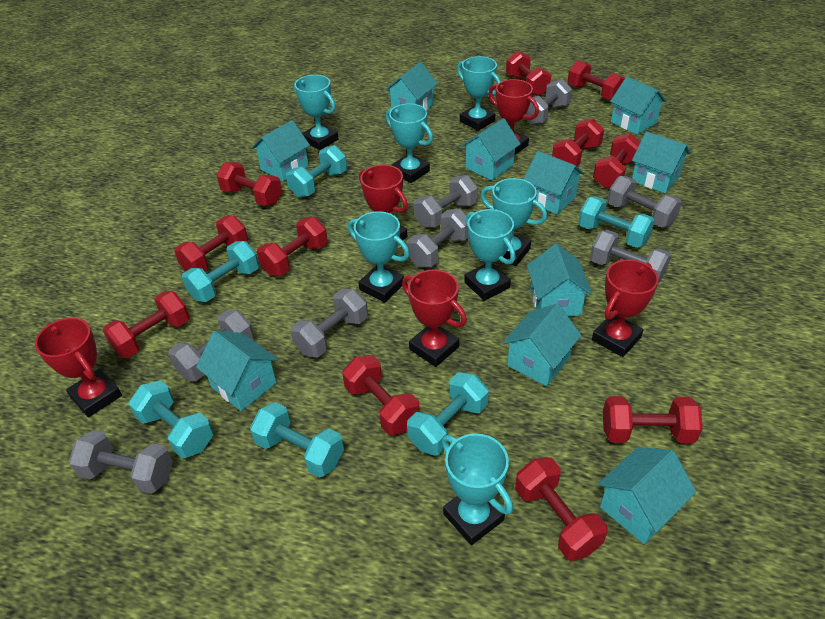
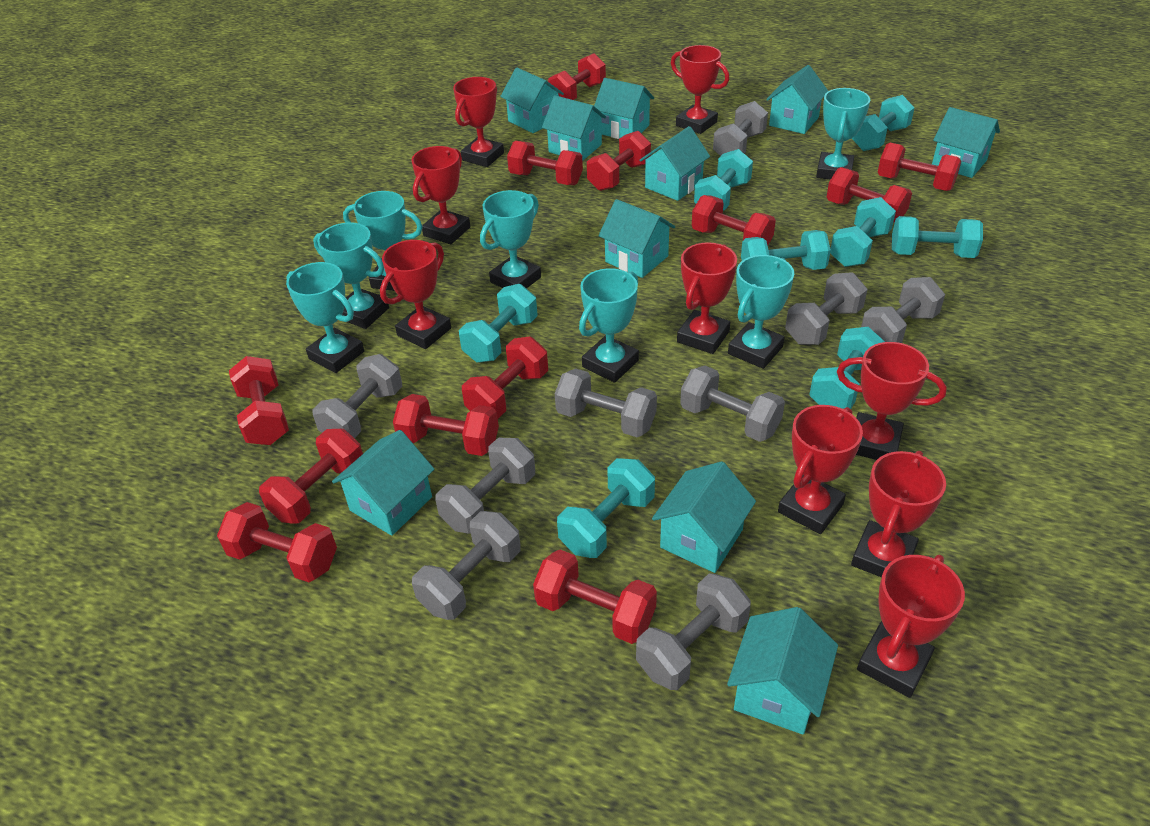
grey dumbbell: 8 -> 9
red dumbbell: 11 -> 12
red trophy: 5 -> 9
turquoise dumbbell: 6 -> 8

